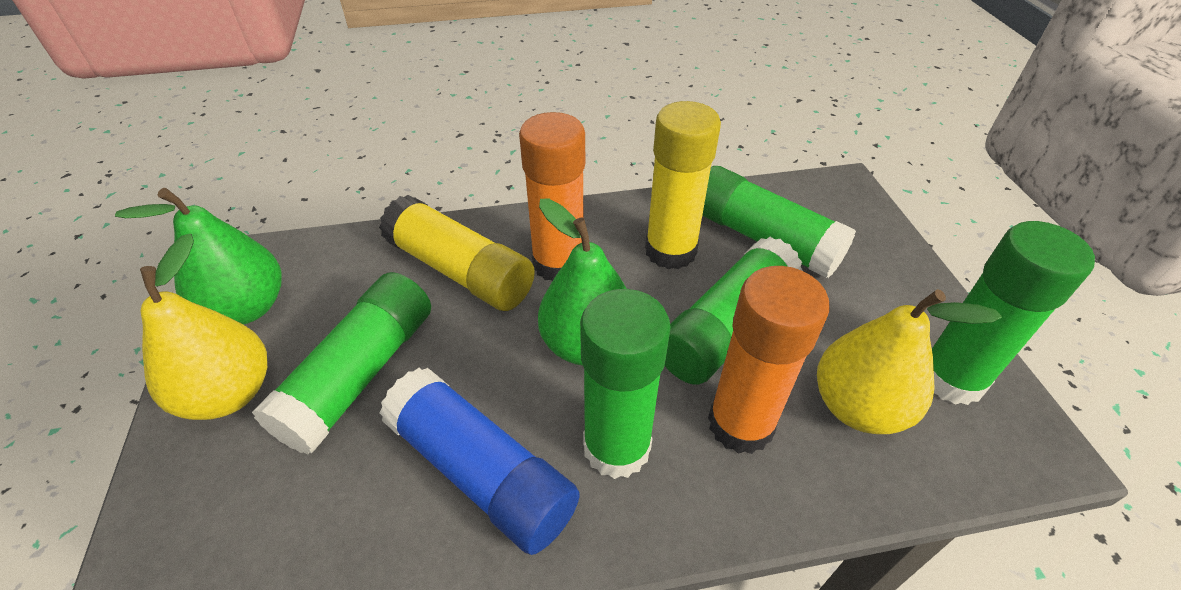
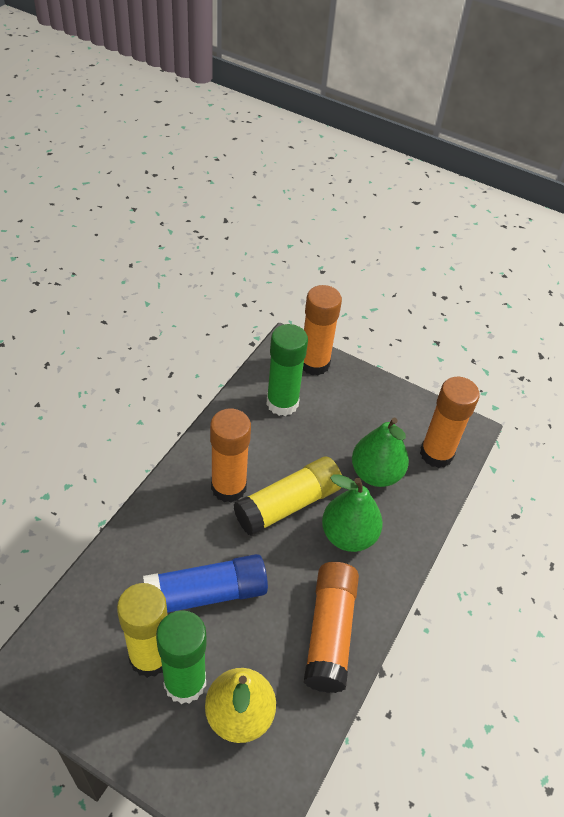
green glue stick: 5 -> 2
orange glue stick: 2 -> 4
yellow pear: 2 -> 1

